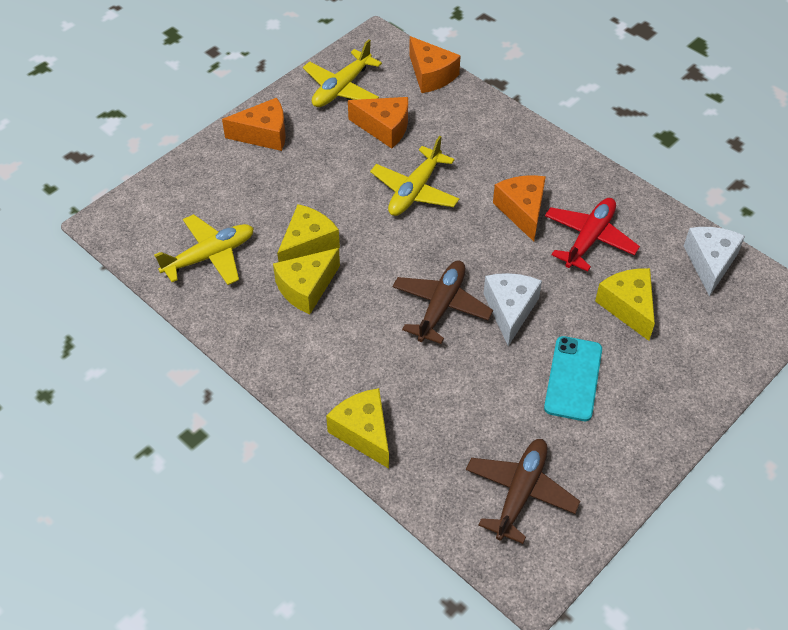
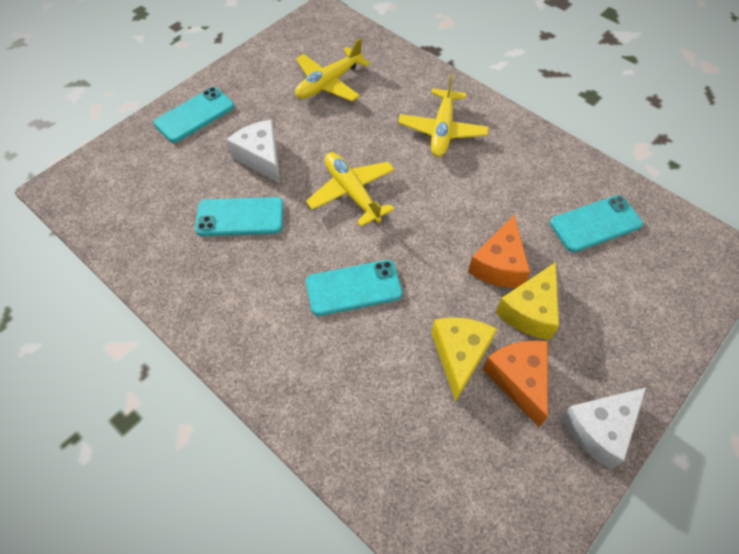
brown plane: 2 -> 0
orange cheese: 4 -> 2
red plane: 1 -> 0
turquoise phone: 1 -> 4
yellow cheese: 4 -> 2

